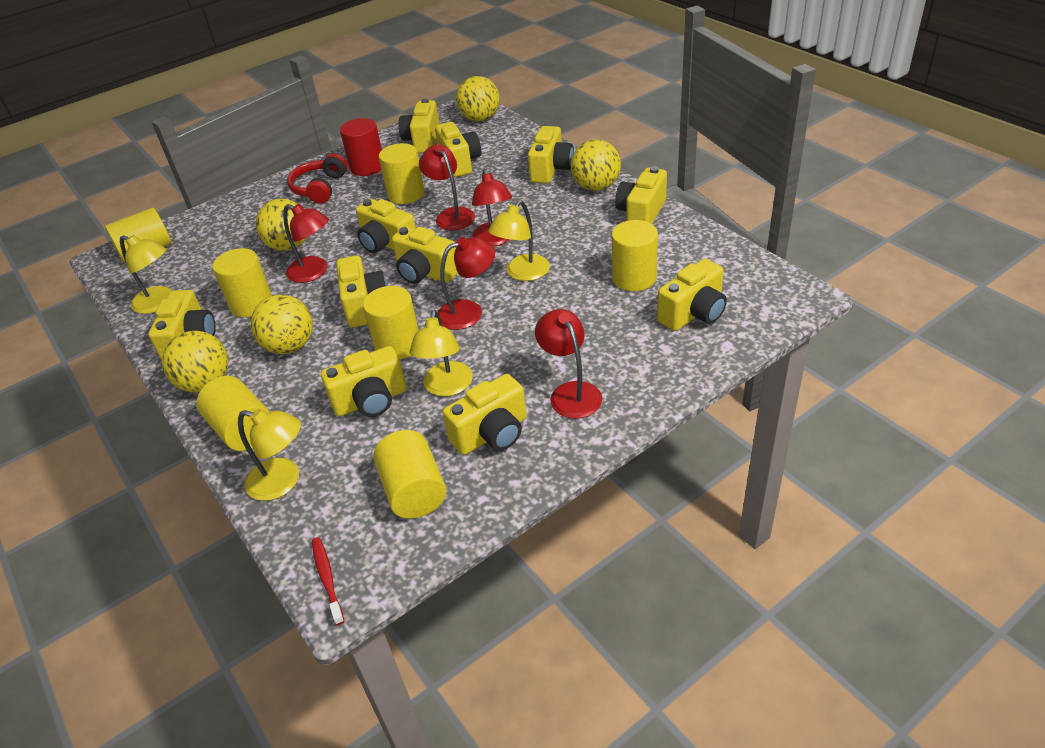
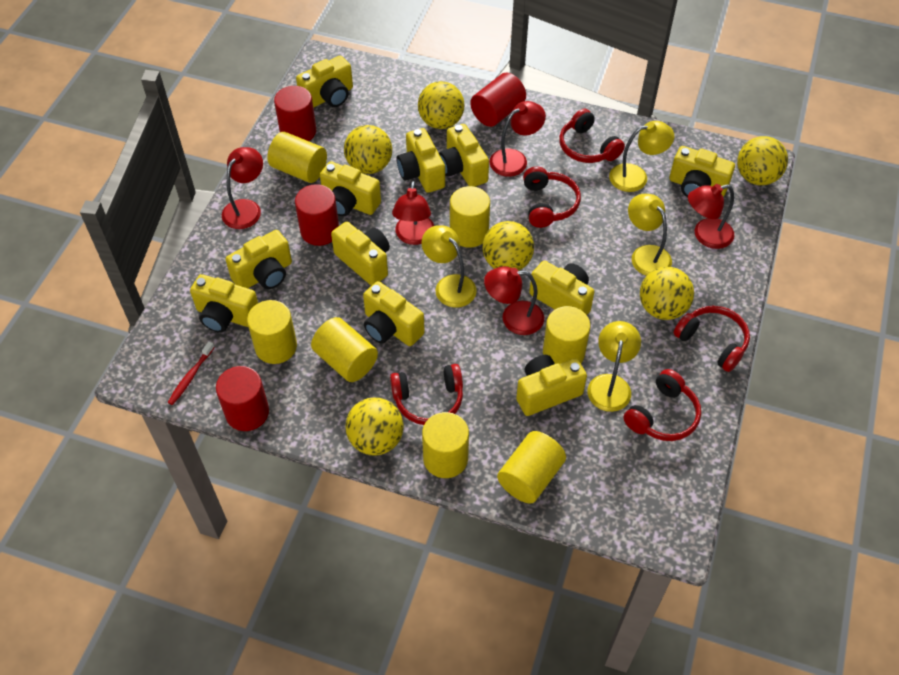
red cylinder: 1 -> 4
red headphones: 1 -> 5
yellow ball: 5 -> 6

